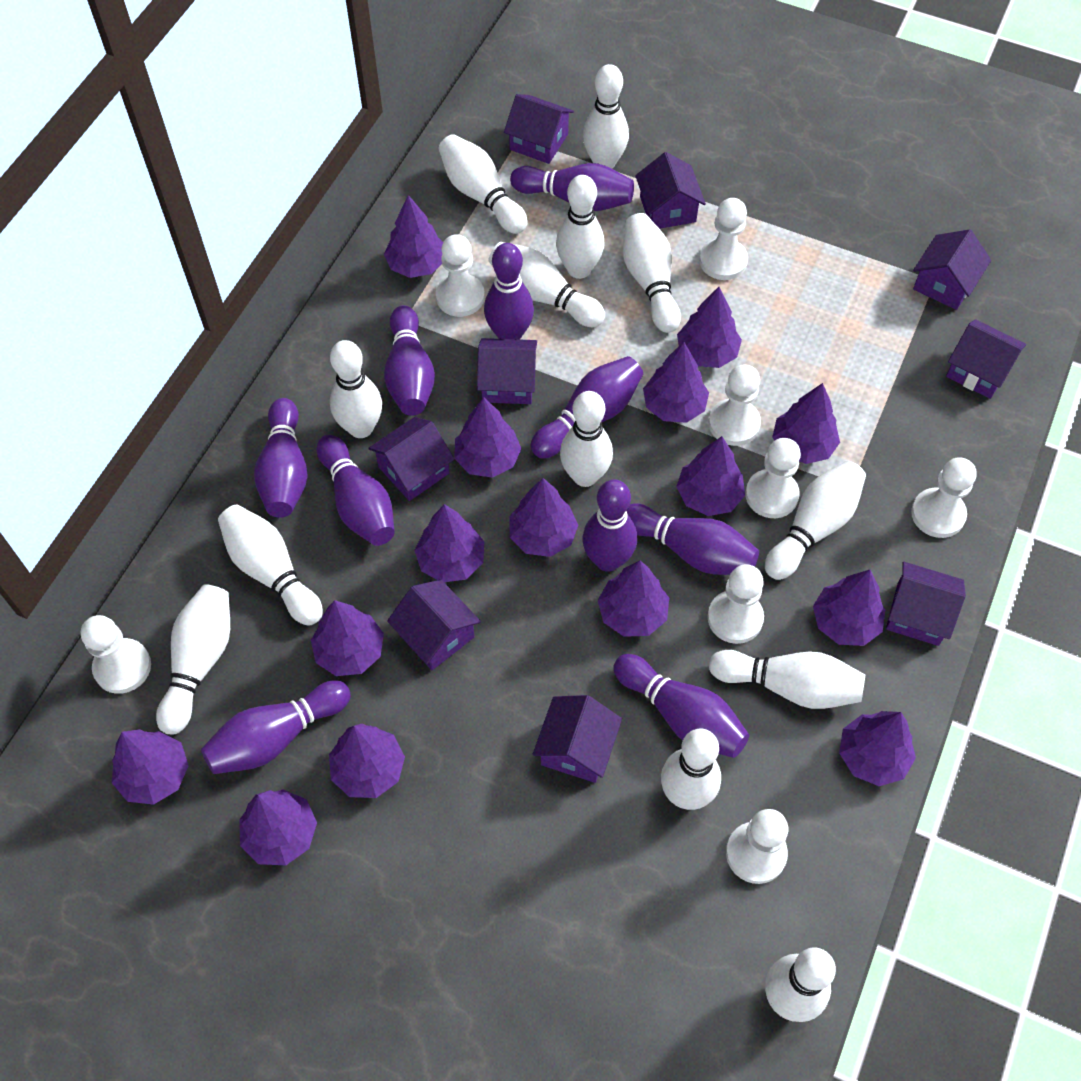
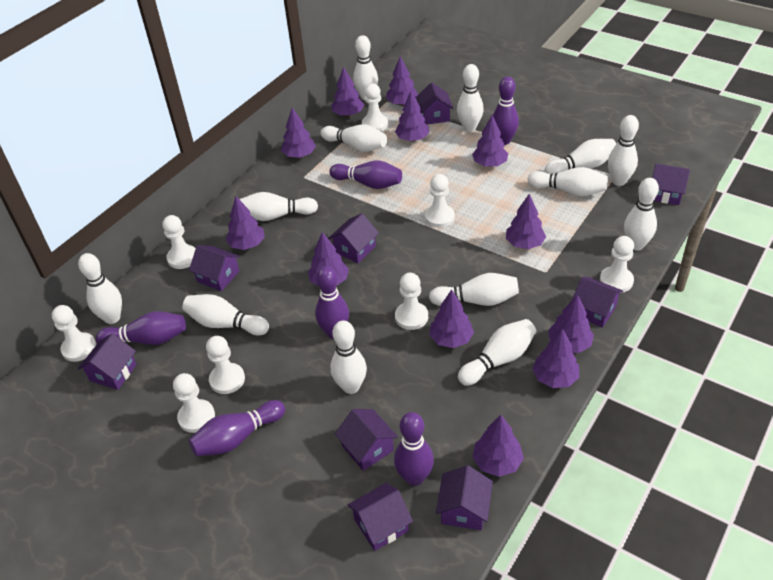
purple bowling pin: 10 -> 6
purple tree: 15 -> 12

